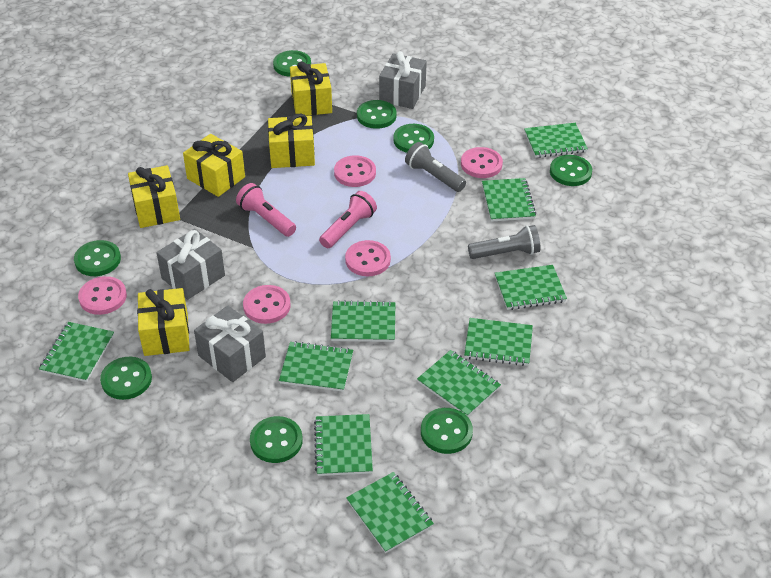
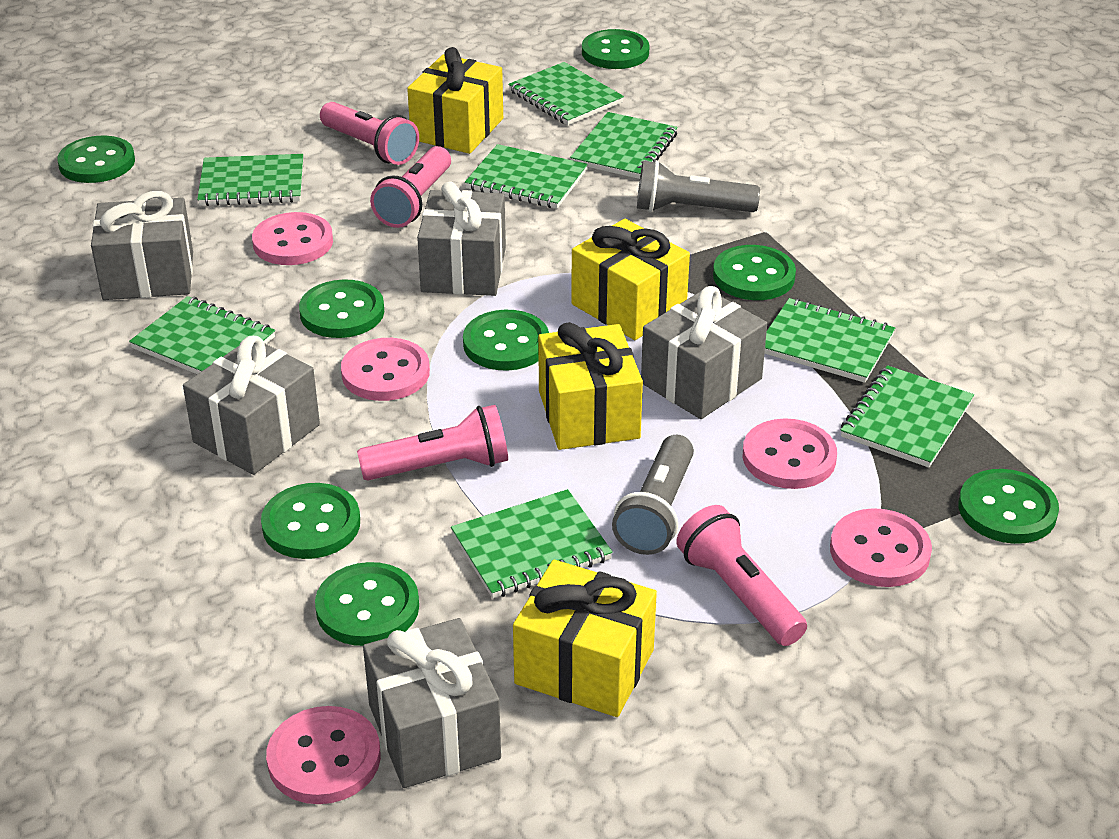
green notebook: 10 -> 8
grey gift: 3 -> 5
pink flashlight: 2 -> 4
yellow gift: 5 -> 4

